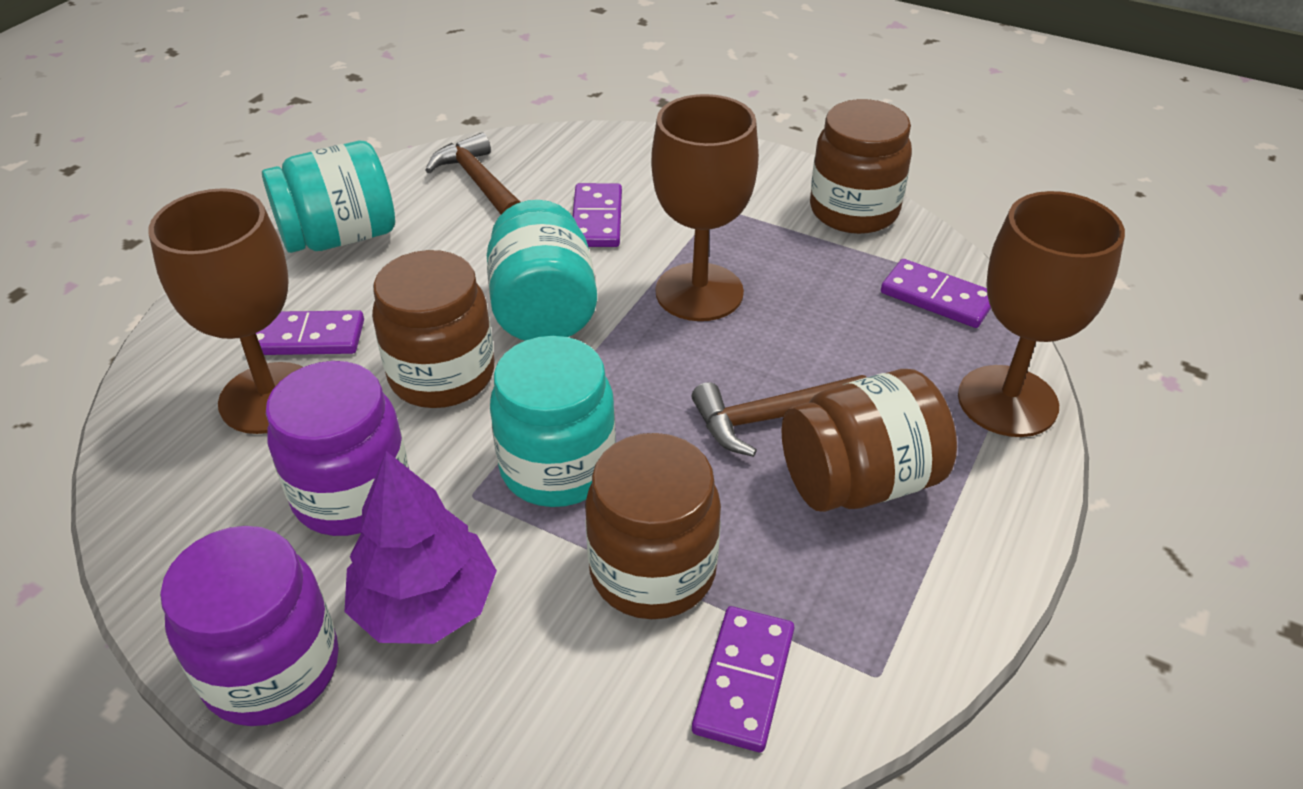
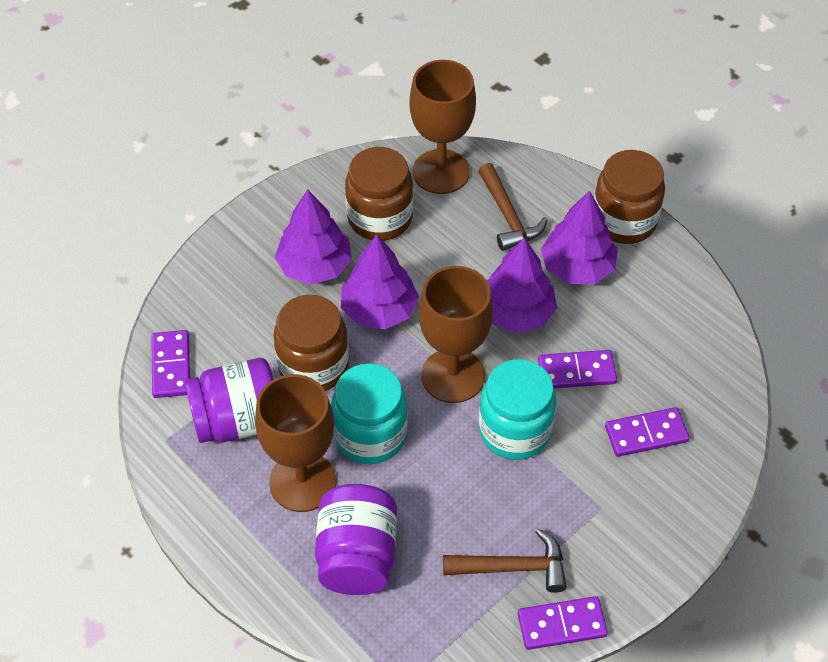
brown jar: 4 -> 3
purple tree: 1 -> 4
turquoise jar: 3 -> 2

